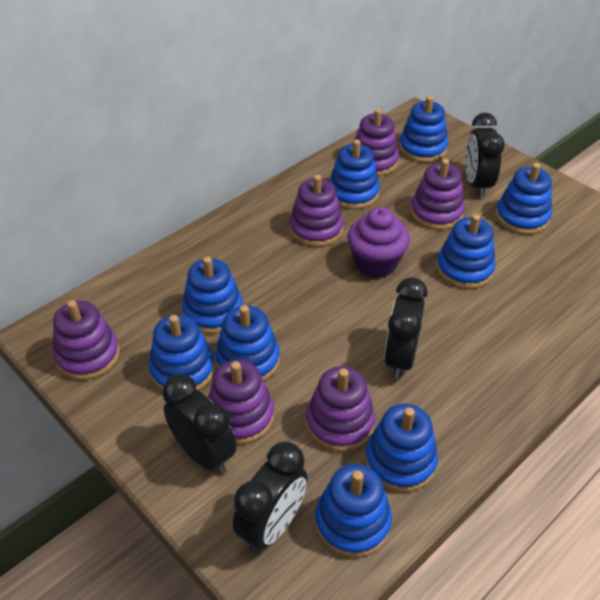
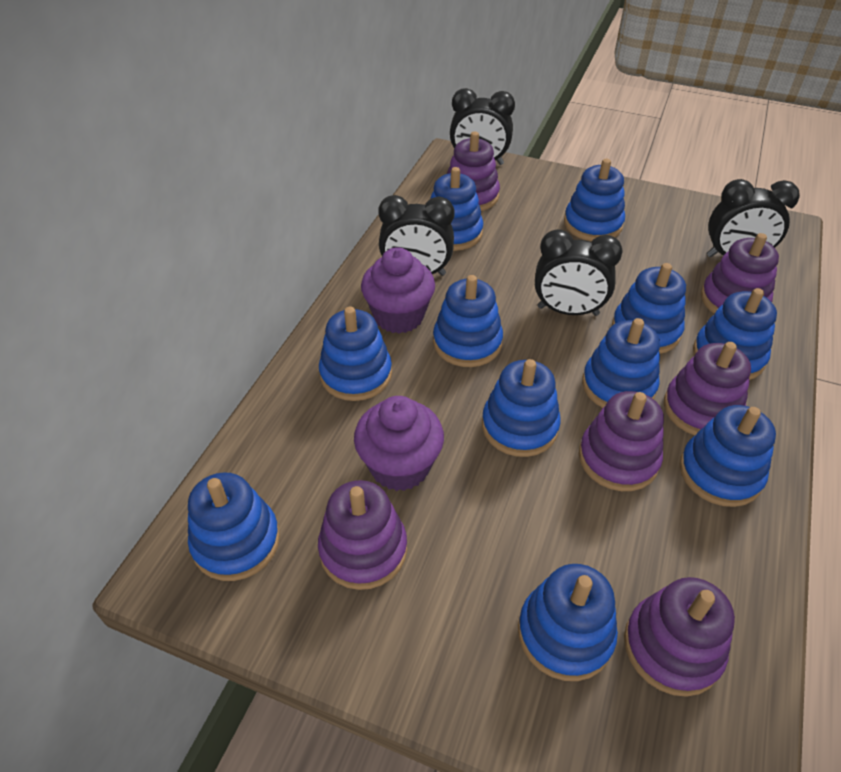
blue stacking toy: 9 -> 11
purple cupcake: 1 -> 2

